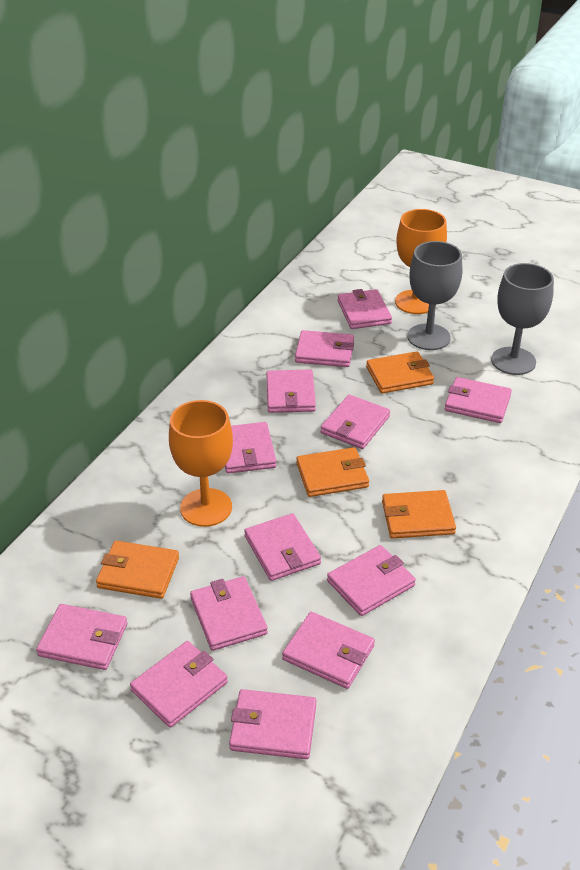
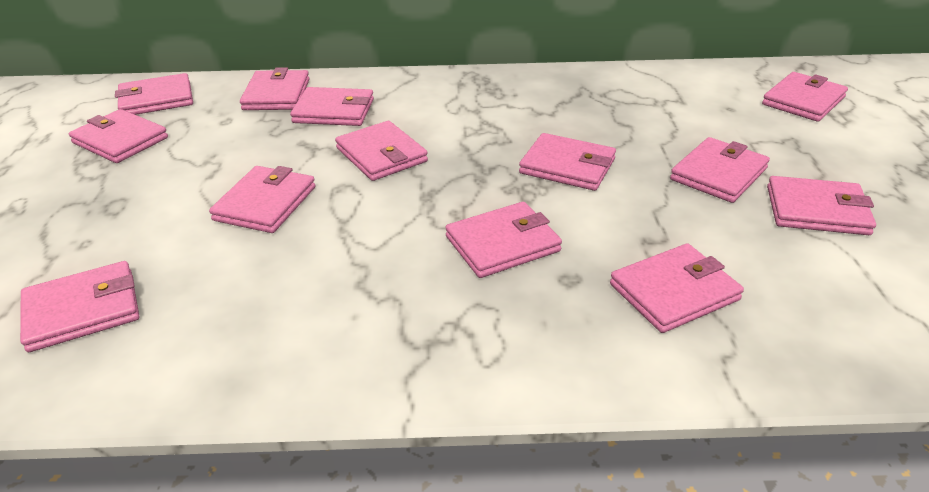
grey goblet: 2 -> 0
orange goblet: 2 -> 0
orange wallet: 4 -> 0

